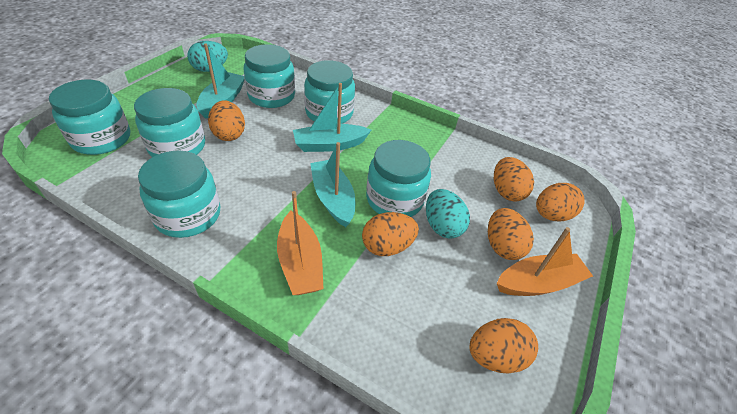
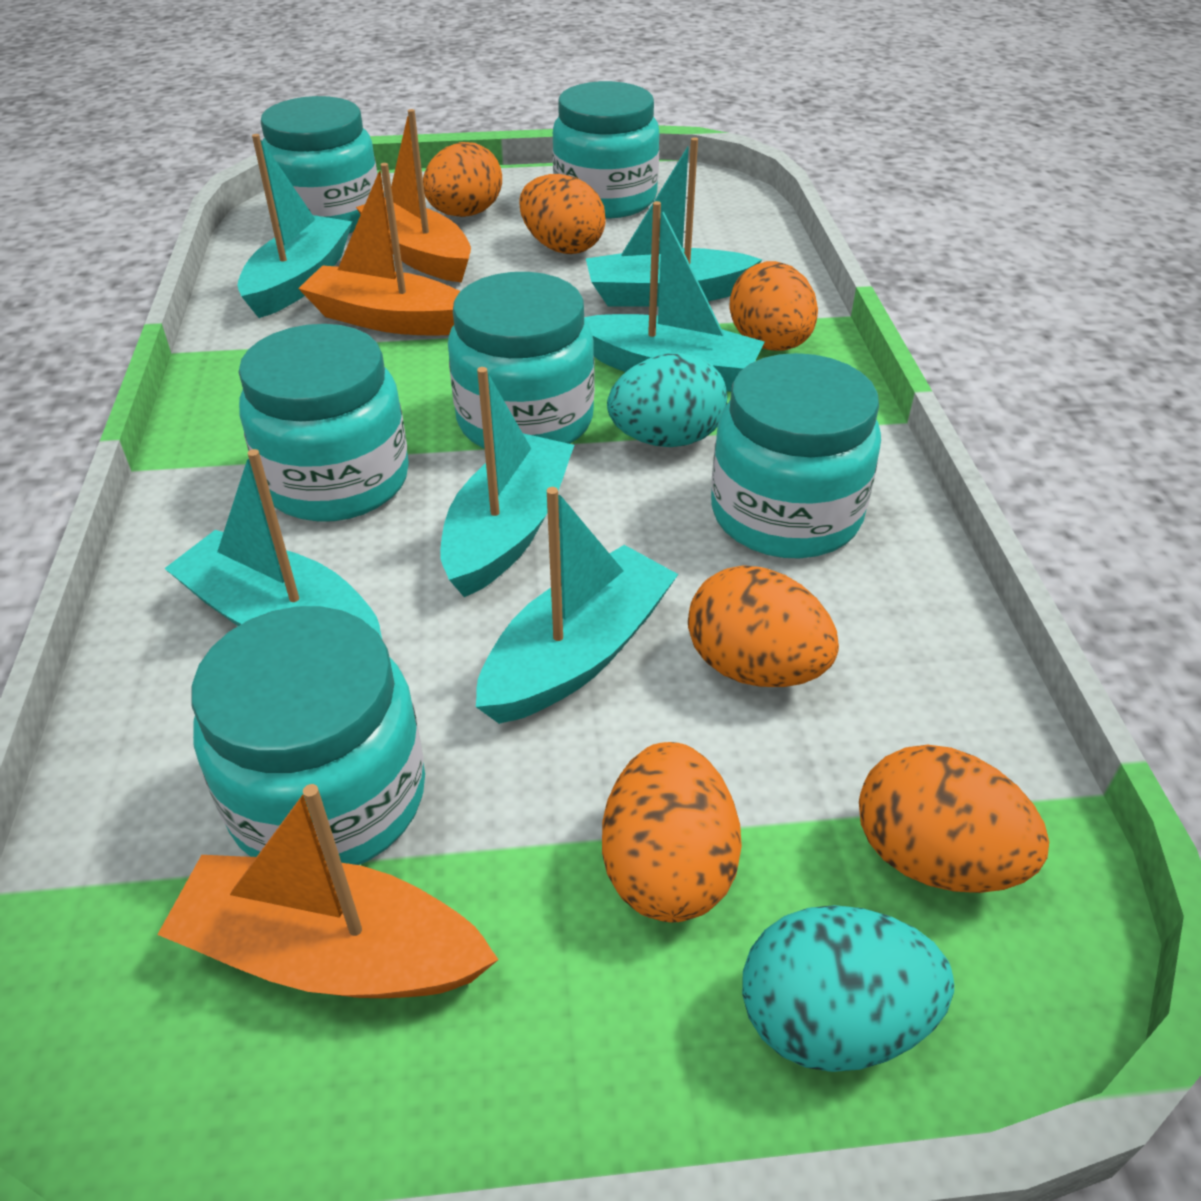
orange boat: 2 -> 3
turquoise boat: 3 -> 6

